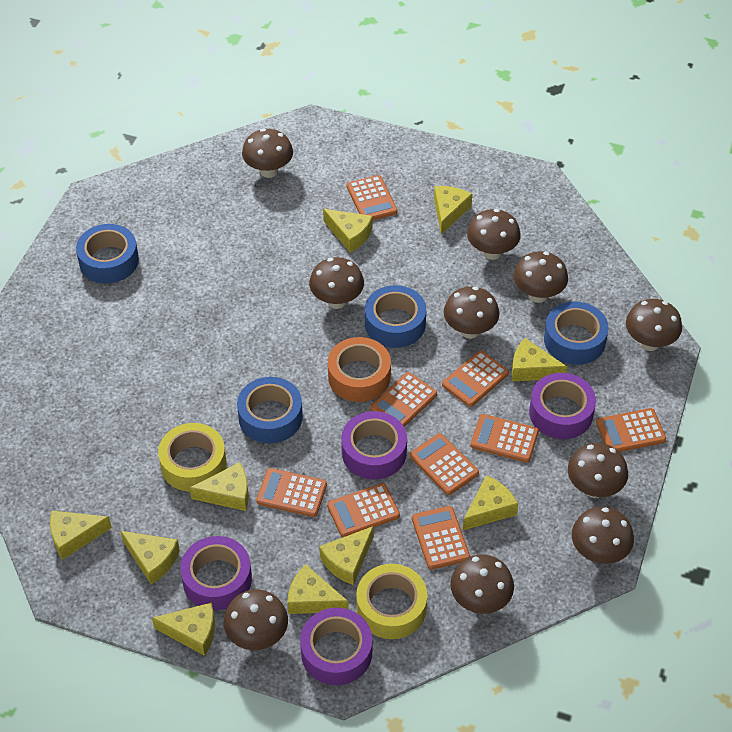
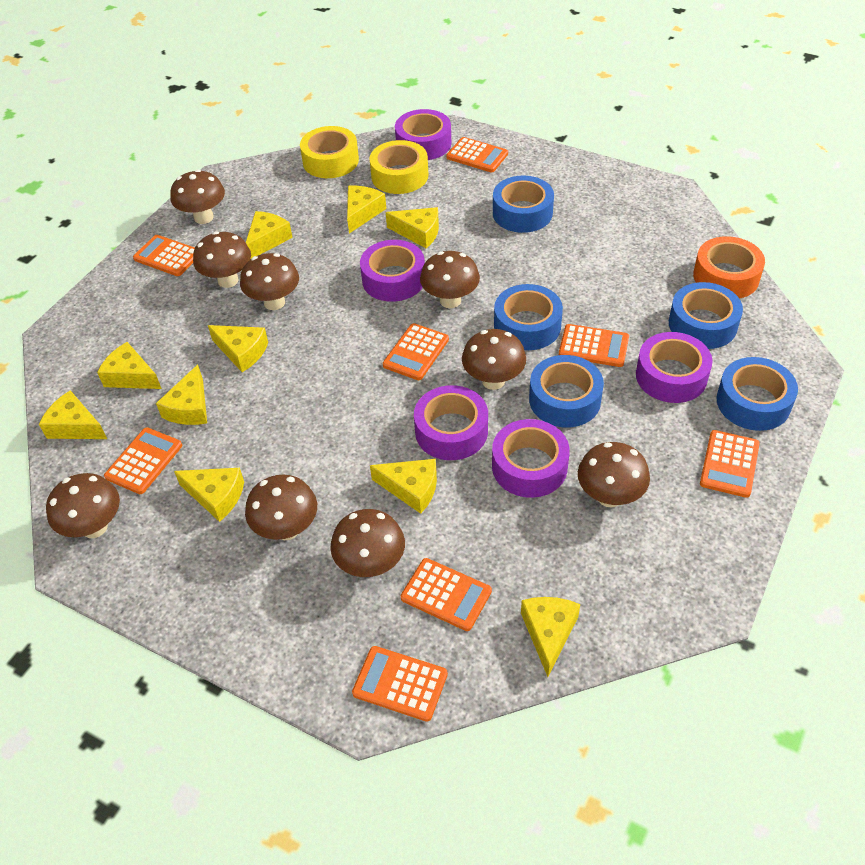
blue tape: 4 -> 5
brown mushroom: 10 -> 9
orange calculator: 9 -> 8
purple tape: 4 -> 5

